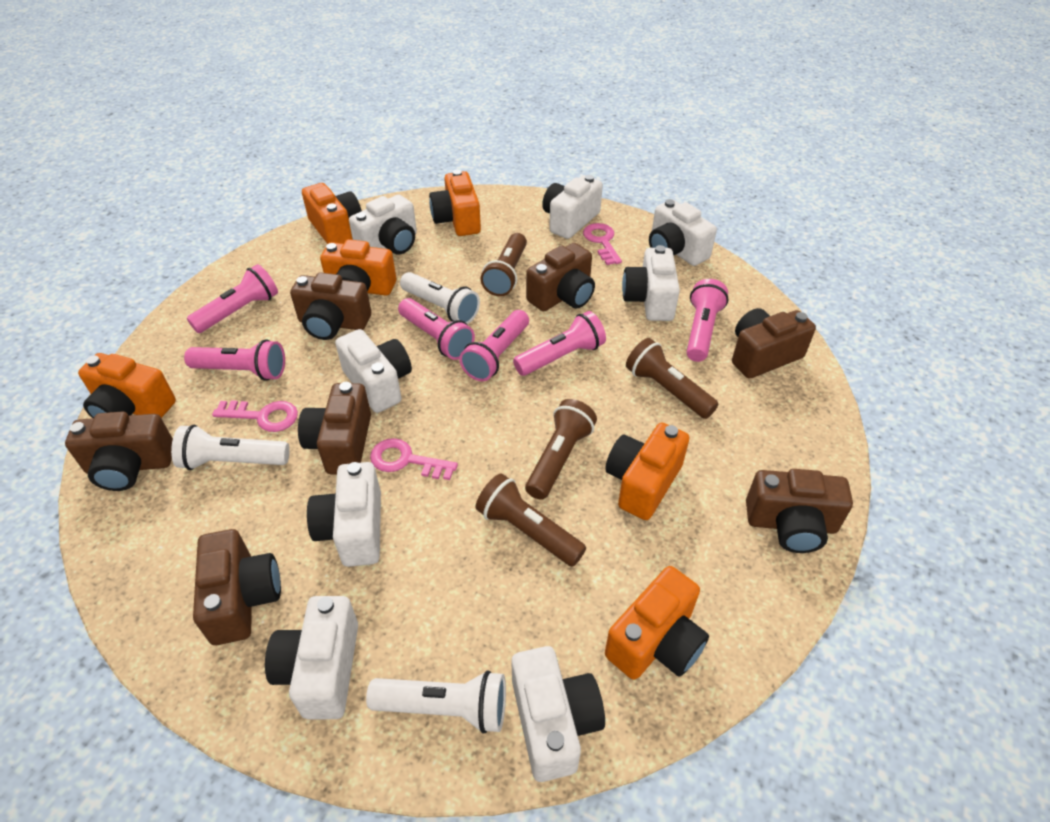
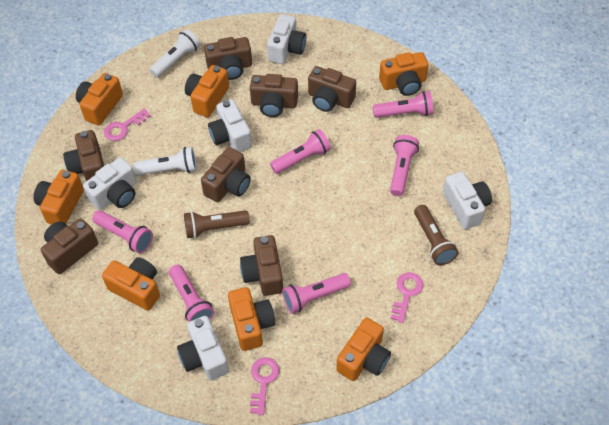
brown flashlight: 4 -> 2
orange camera: 6 -> 7
white camera: 8 -> 5
white flashlight: 3 -> 2

